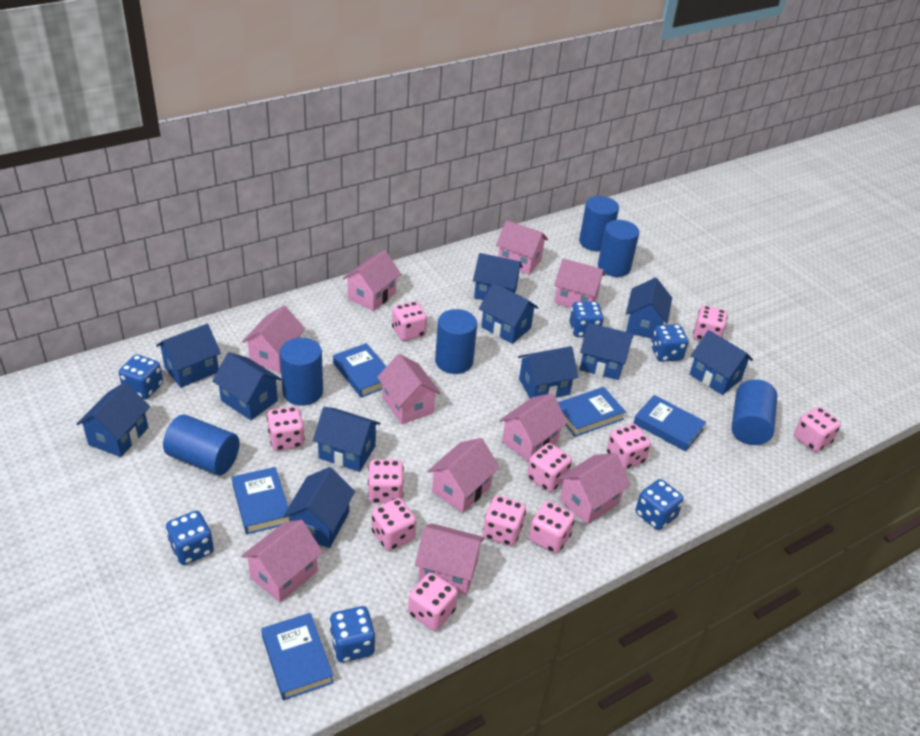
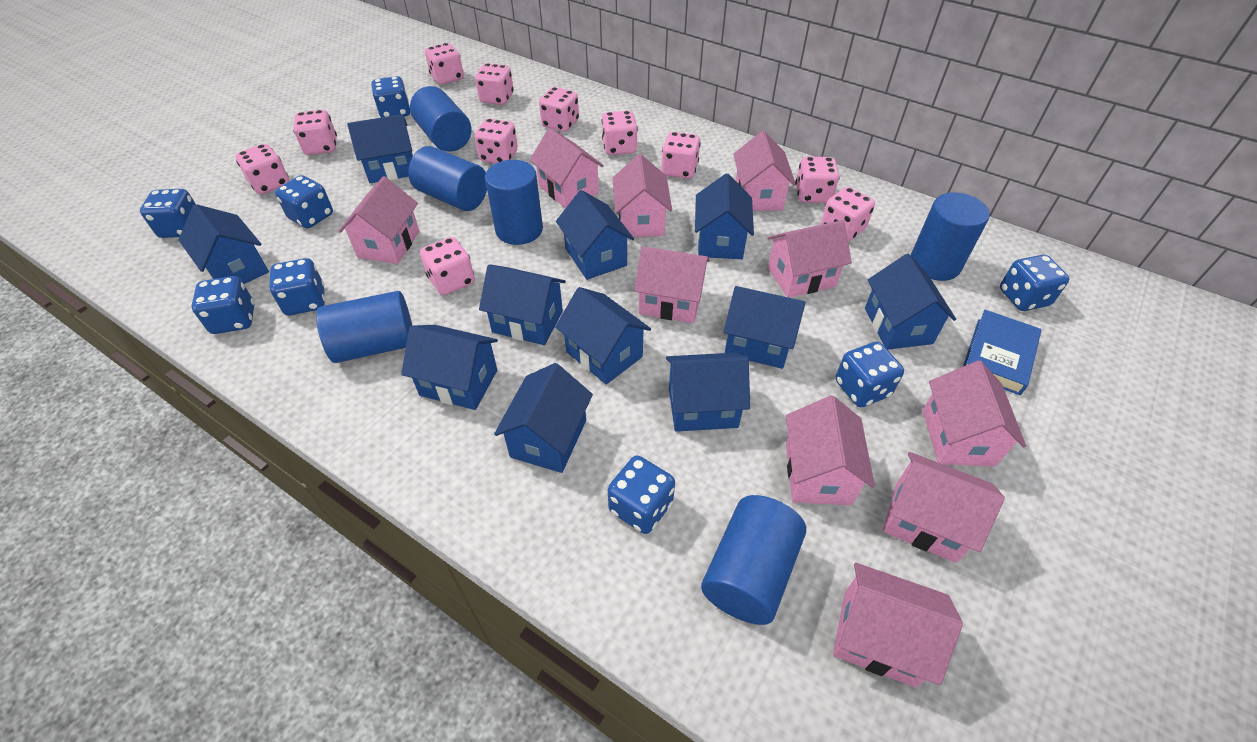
blue book: 5 -> 1
blue dice: 6 -> 8

